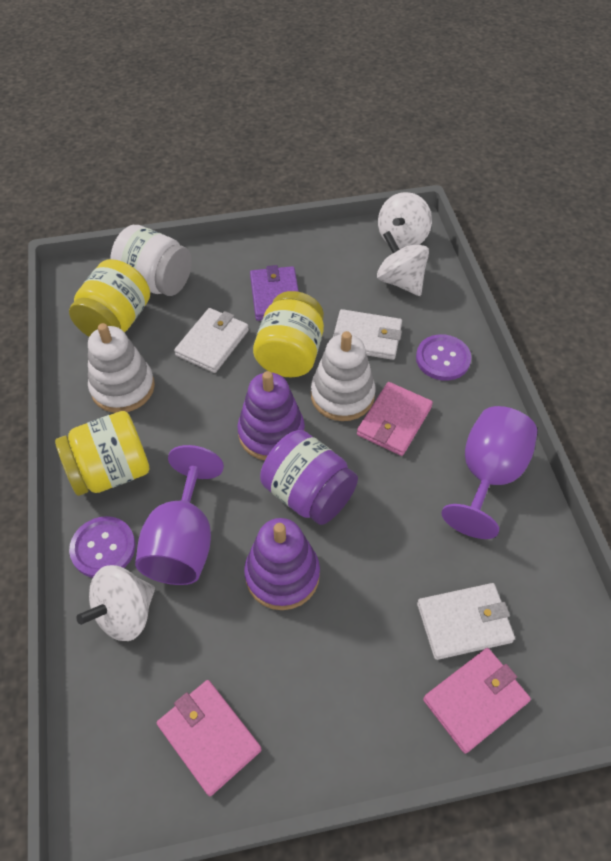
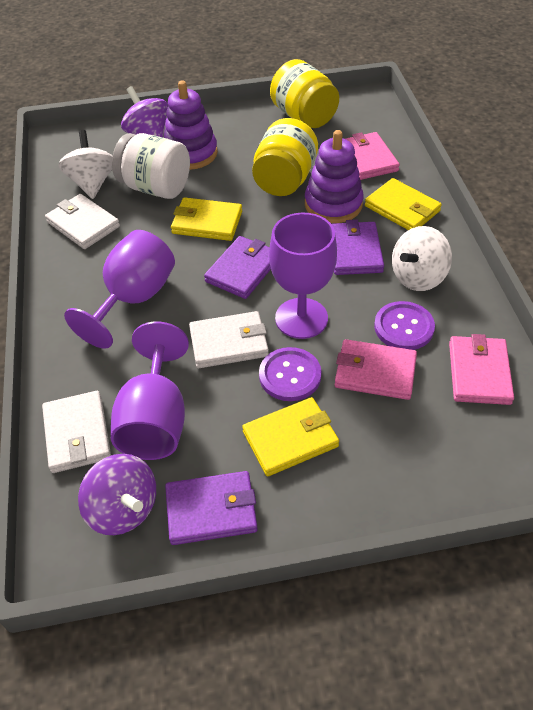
purple goblet: 2 -> 3
purple jar: 1 -> 0
purple spinning top: 0 -> 2
purple wallet: 1 -> 3
white spinning top: 3 -> 2
white stacking toy: 2 -> 0
yellow jar: 3 -> 2
yellow wallet: 0 -> 3

